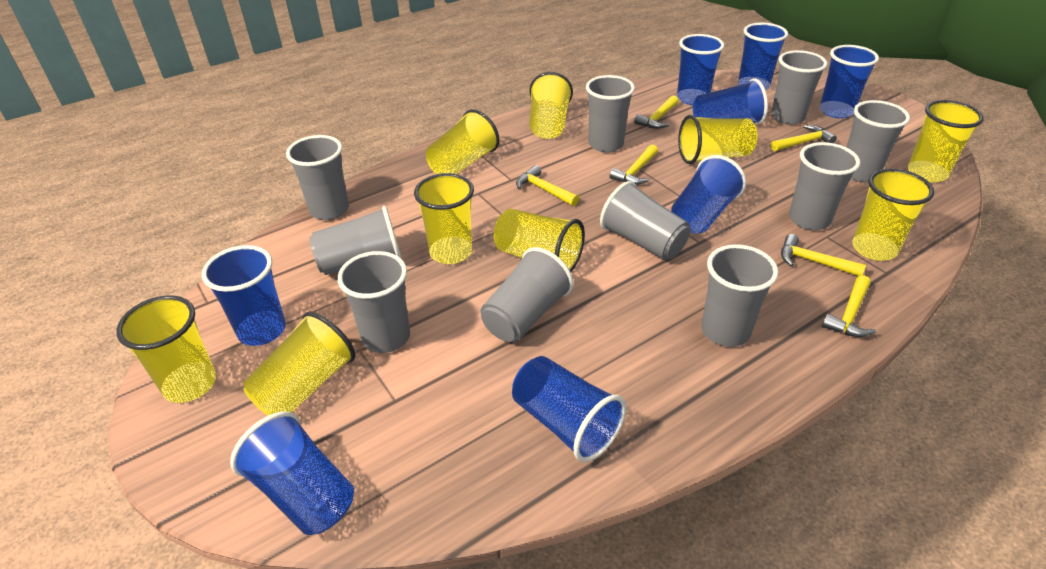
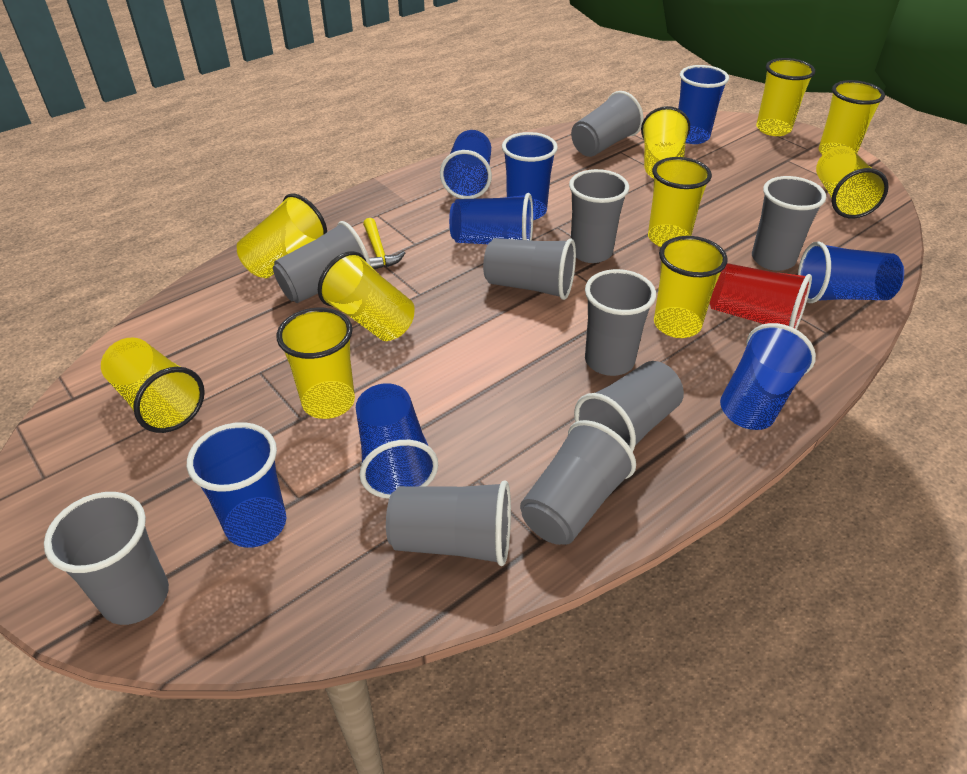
red cup: 0 -> 1
yellow cup: 9 -> 10
yellow hammer: 6 -> 1

